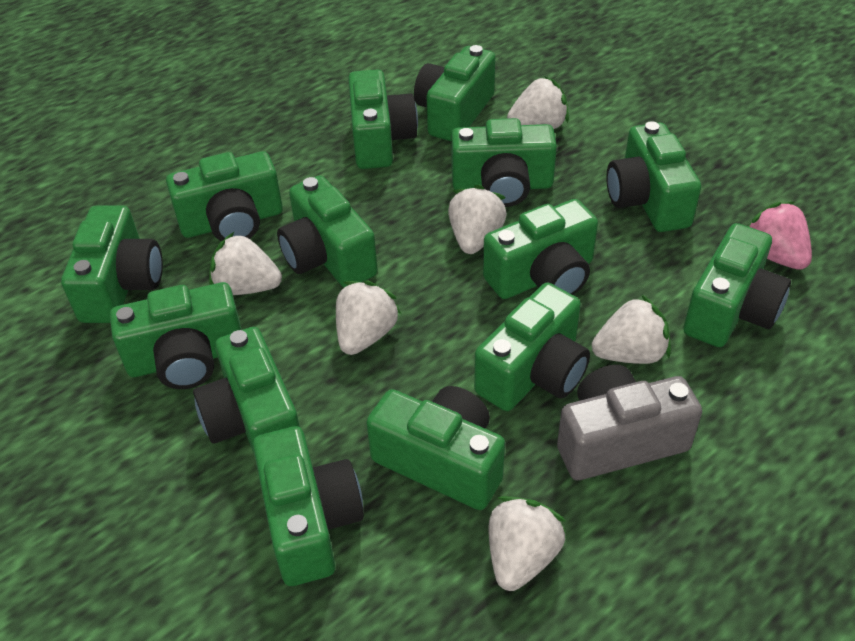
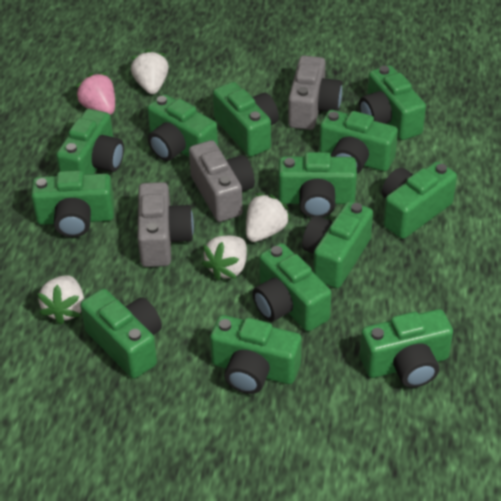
green camera: 14 -> 13
grey camera: 1 -> 3
white strawberry: 6 -> 4

